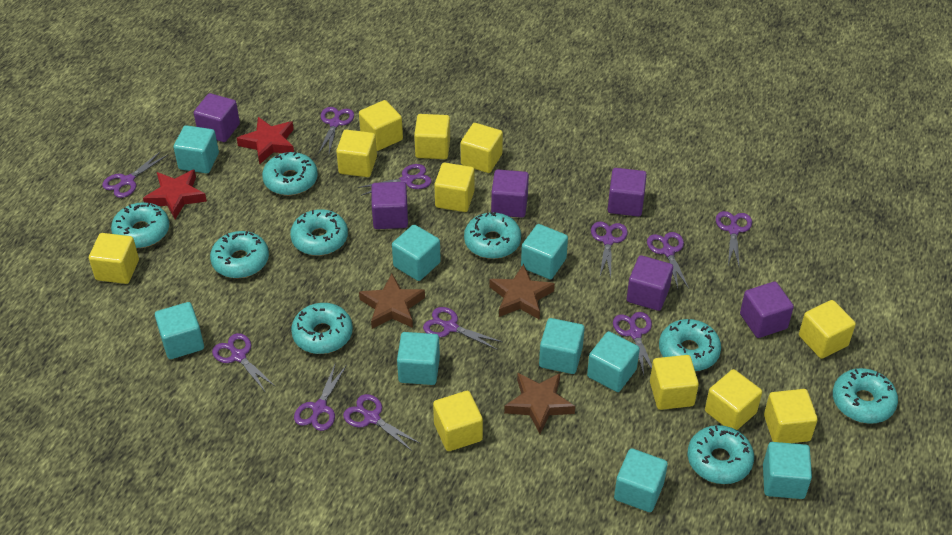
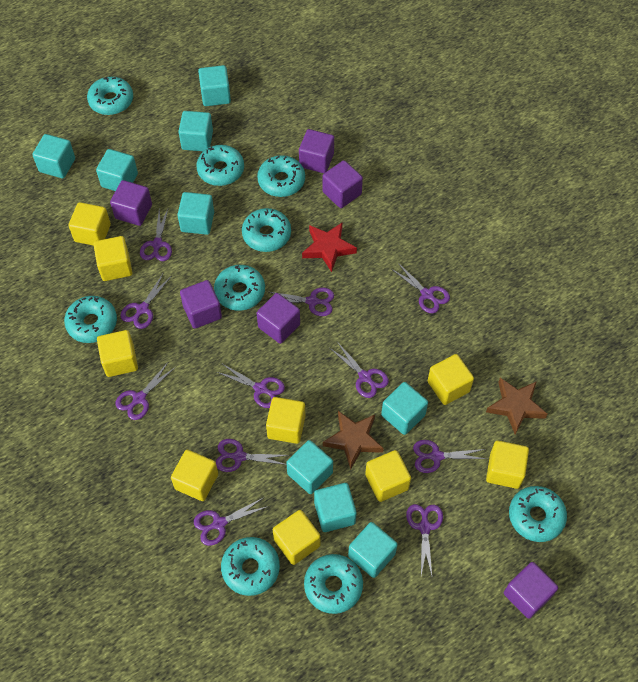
brown star: 3 -> 2
red star: 2 -> 1
yellow cube: 11 -> 9

